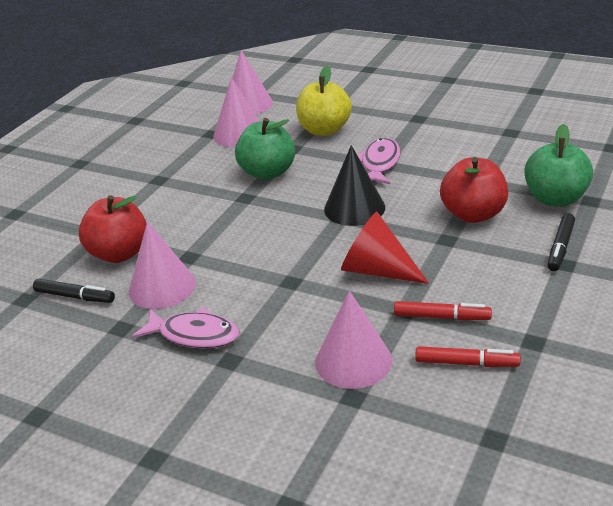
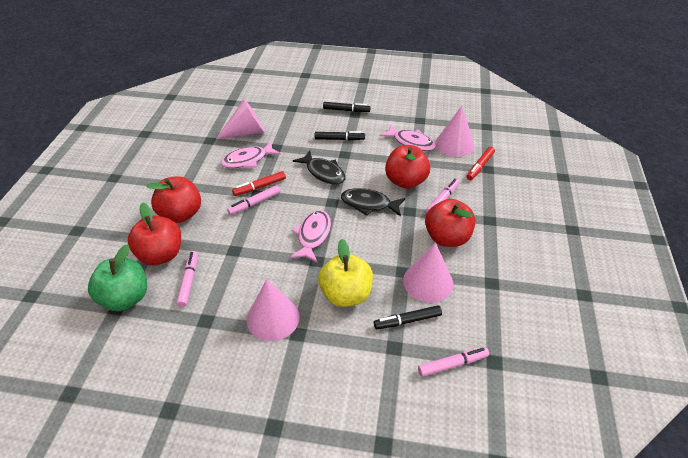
black cone: 1 -> 0
black fish: 0 -> 2
black marker: 2 -> 3
green apple: 2 -> 1
pink fish: 2 -> 3
pink marker: 0 -> 4
red apple: 2 -> 4
red cone: 1 -> 0

